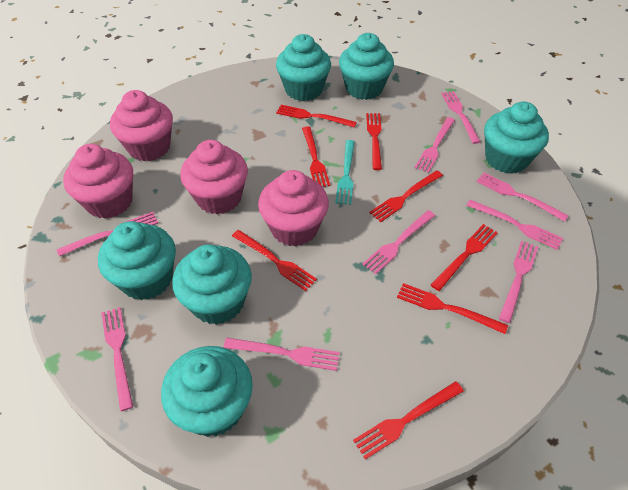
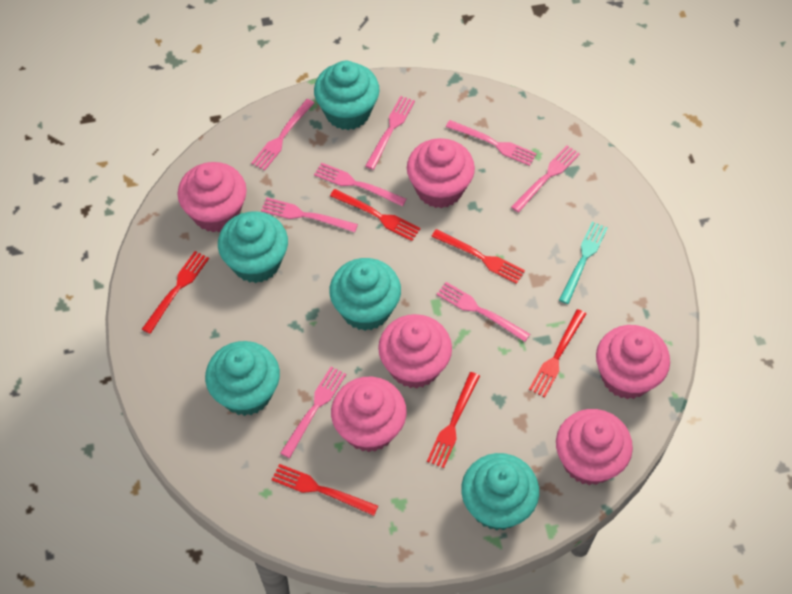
pink cupcake: 4 -> 6
pink fork: 9 -> 8
red fork: 8 -> 6
turquoise cupcake: 6 -> 5

